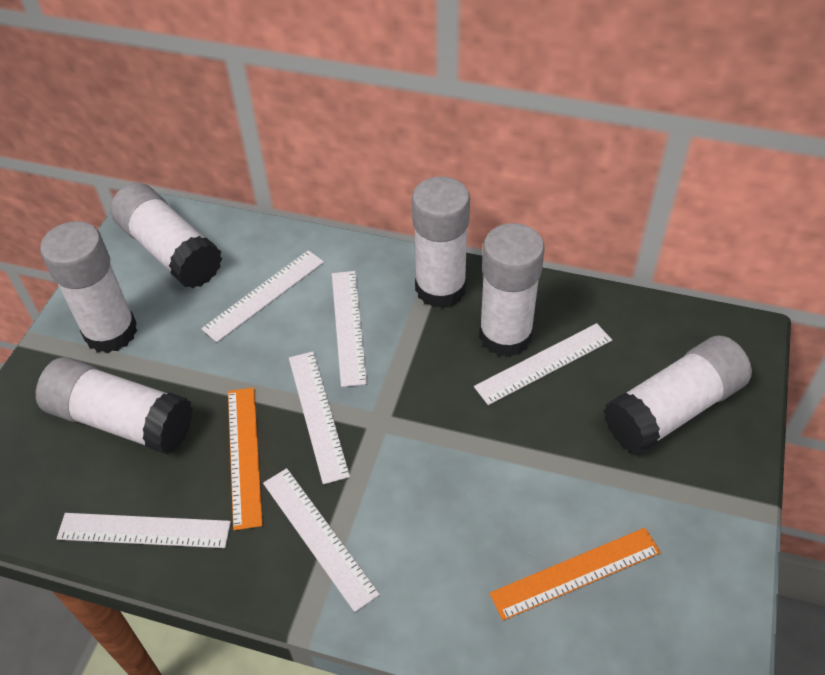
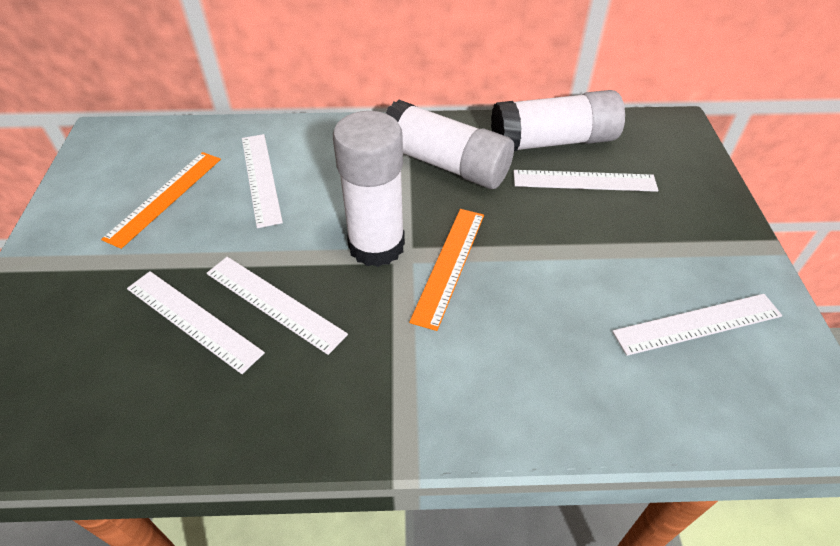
white glue stick: 6 -> 3
white ruler: 6 -> 5

